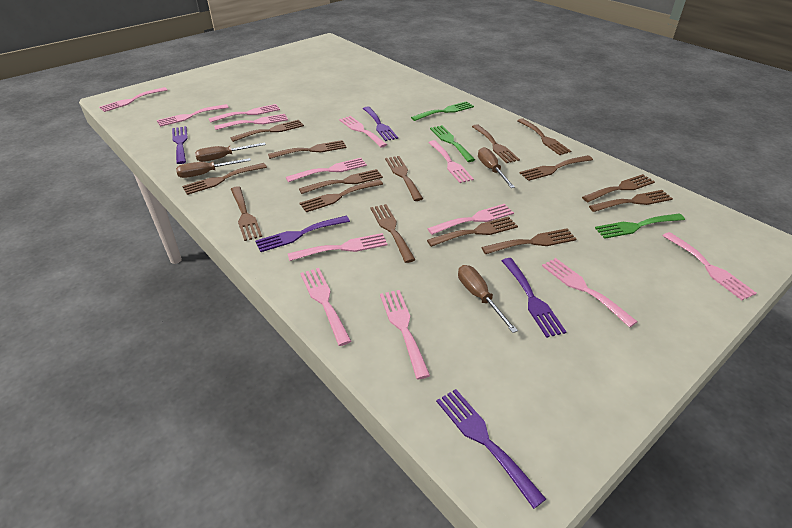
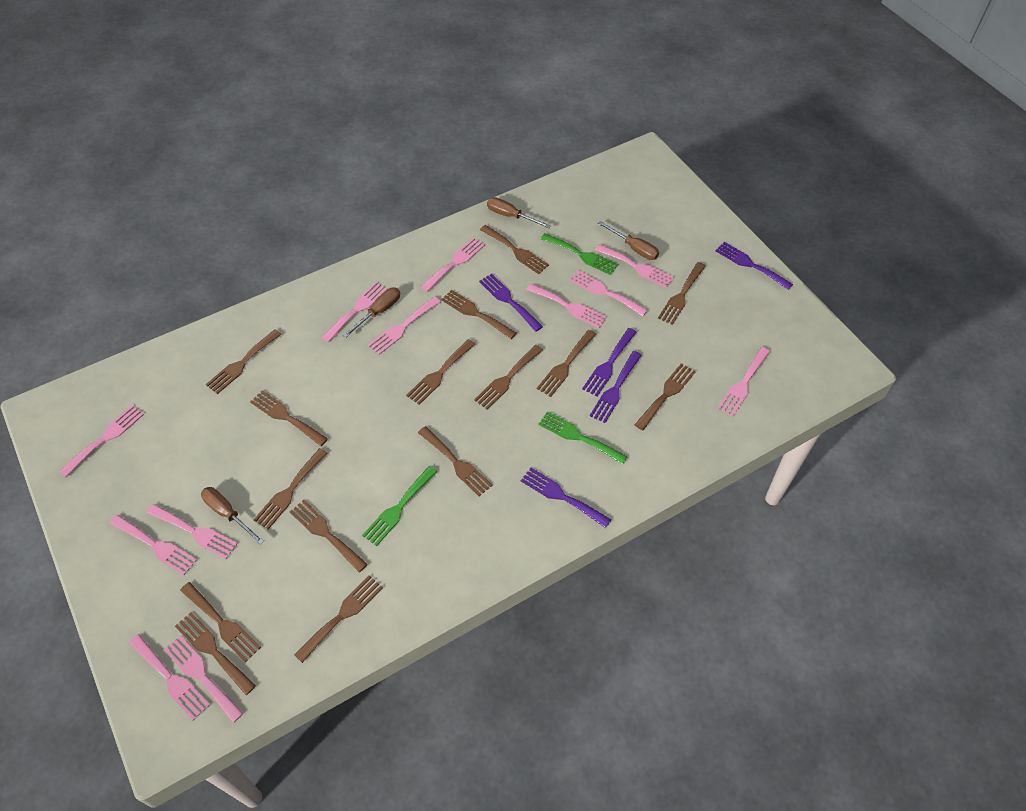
pink fork: 13 -> 12

